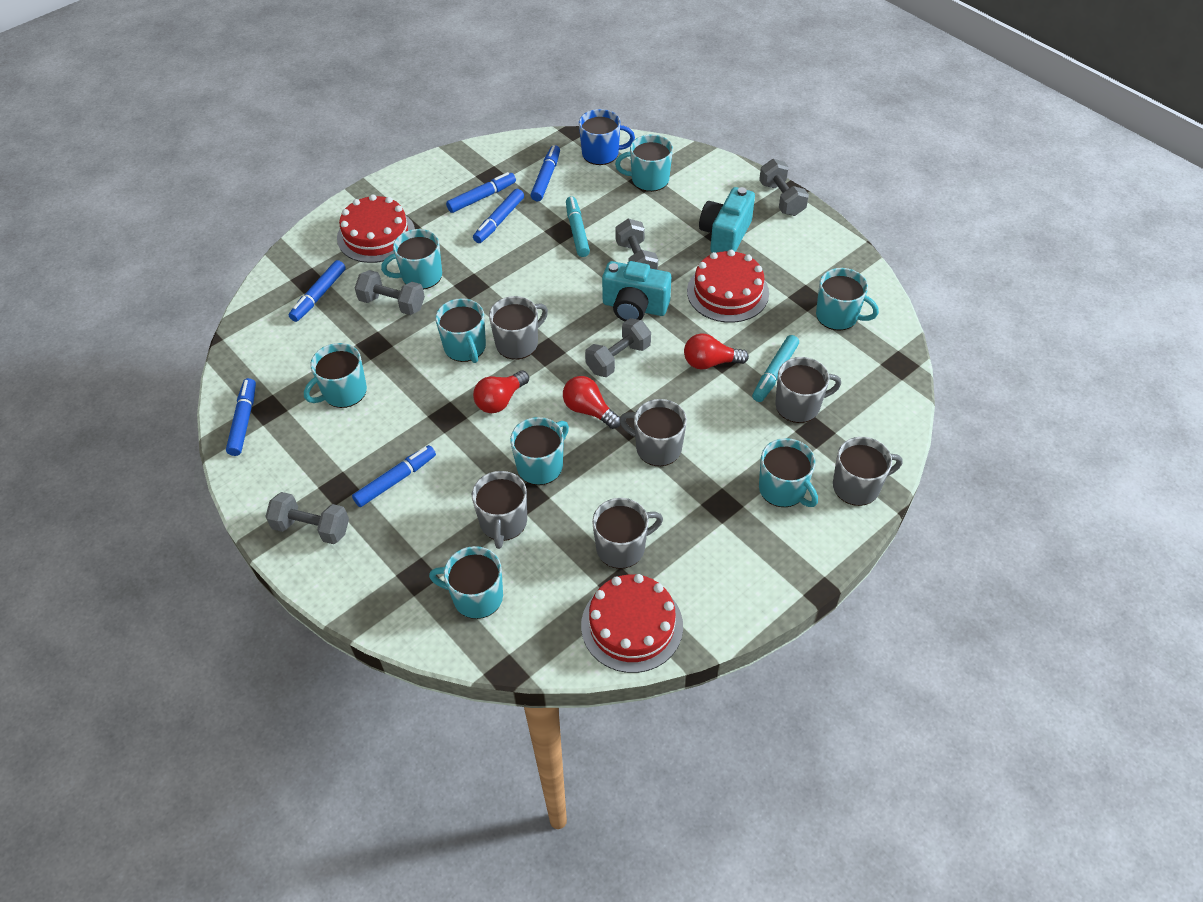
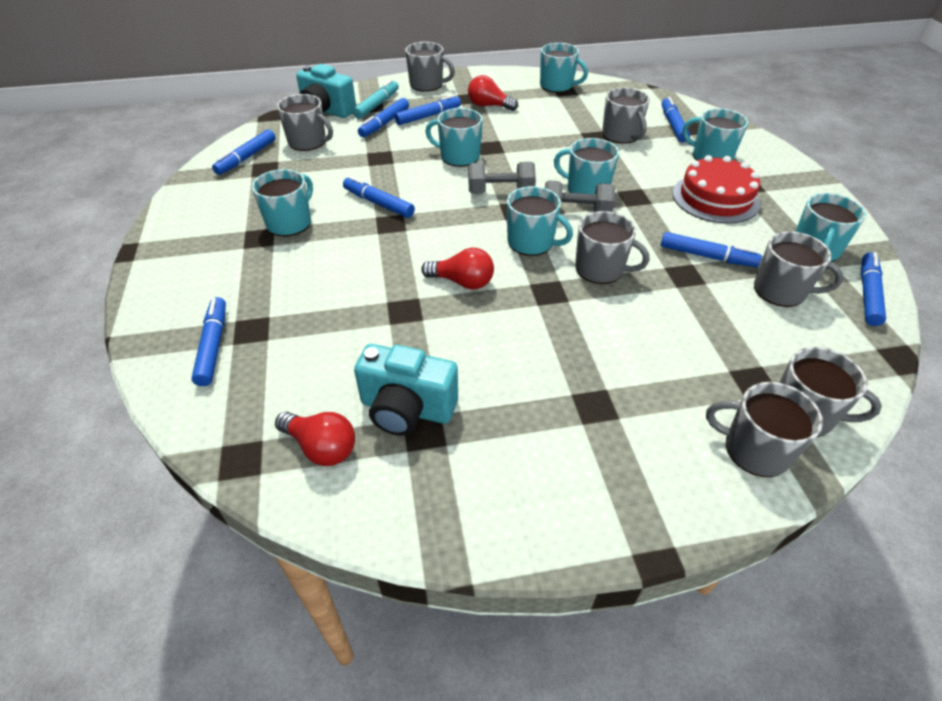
blue marker: 6 -> 8
blue mug: 1 -> 0
grey dumbbell: 5 -> 2
grey mug: 6 -> 7
red cake: 3 -> 1
turquoise marker: 2 -> 1
turquoise mug: 8 -> 7

